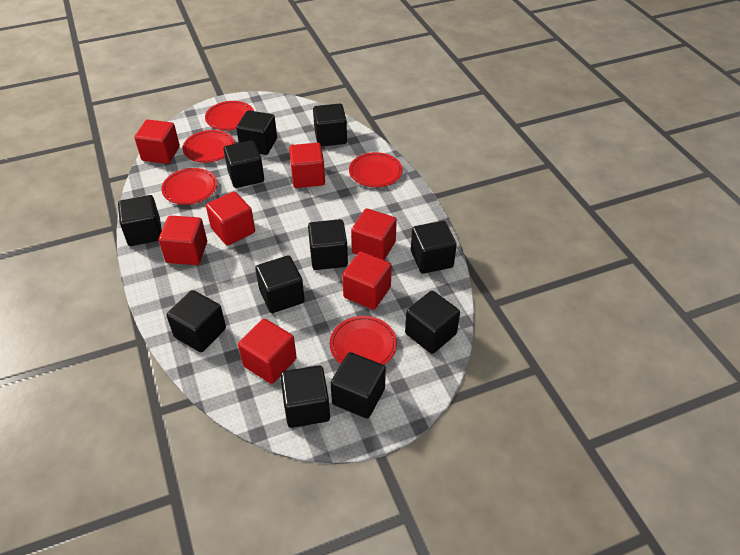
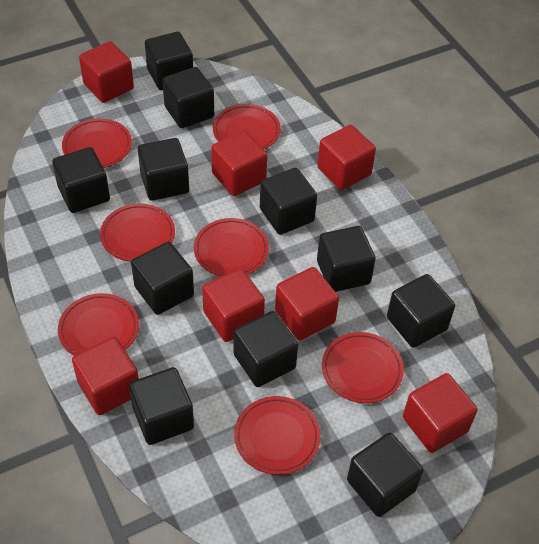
red plate: 5 -> 7

